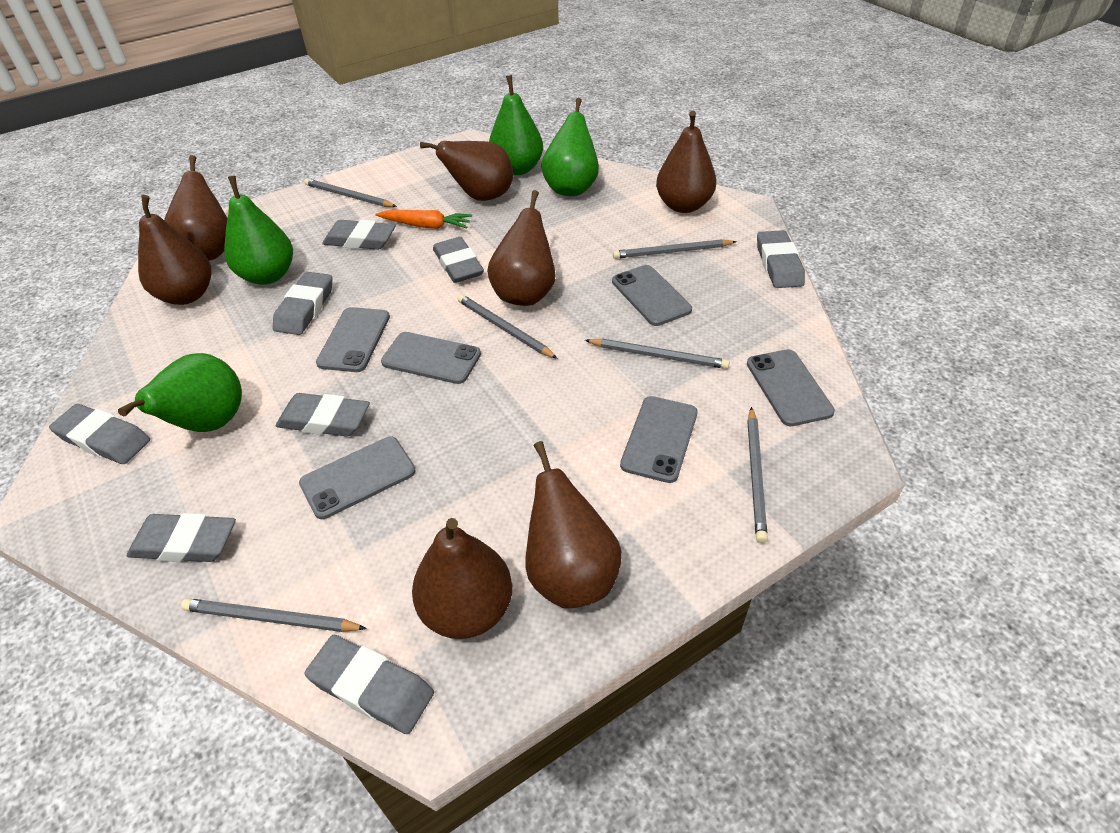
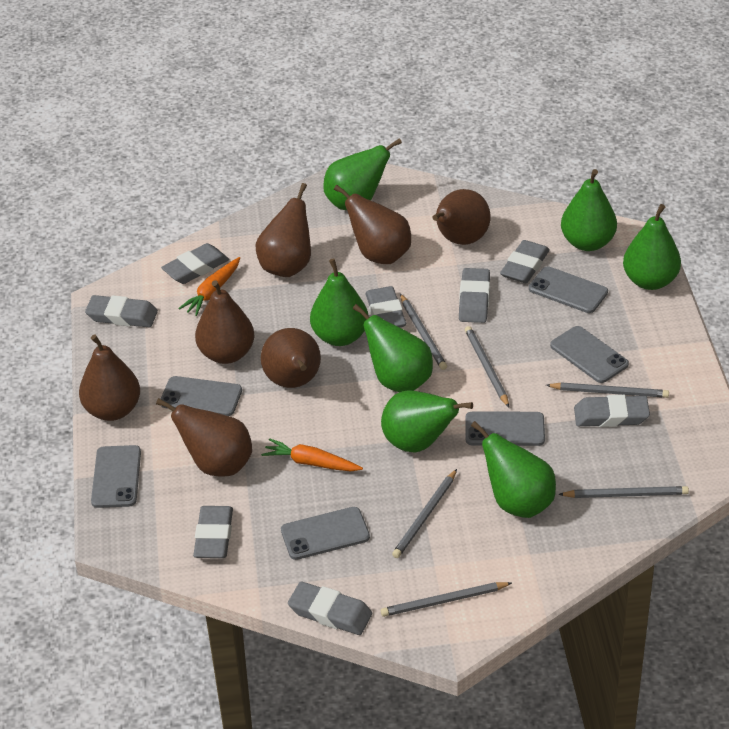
green pear: 4 -> 7
orange carrot: 1 -> 2

